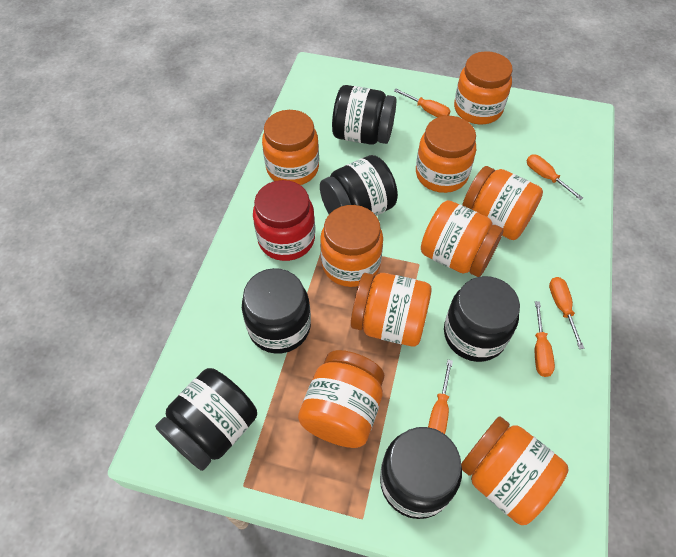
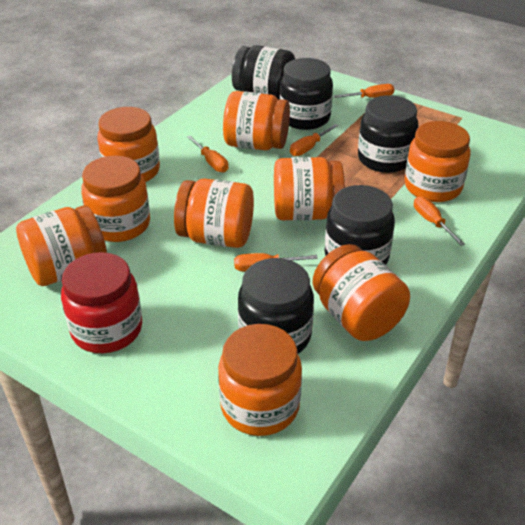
black jar: 6 -> 5

